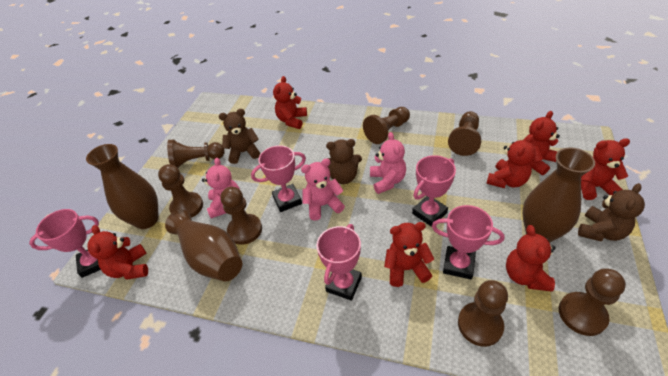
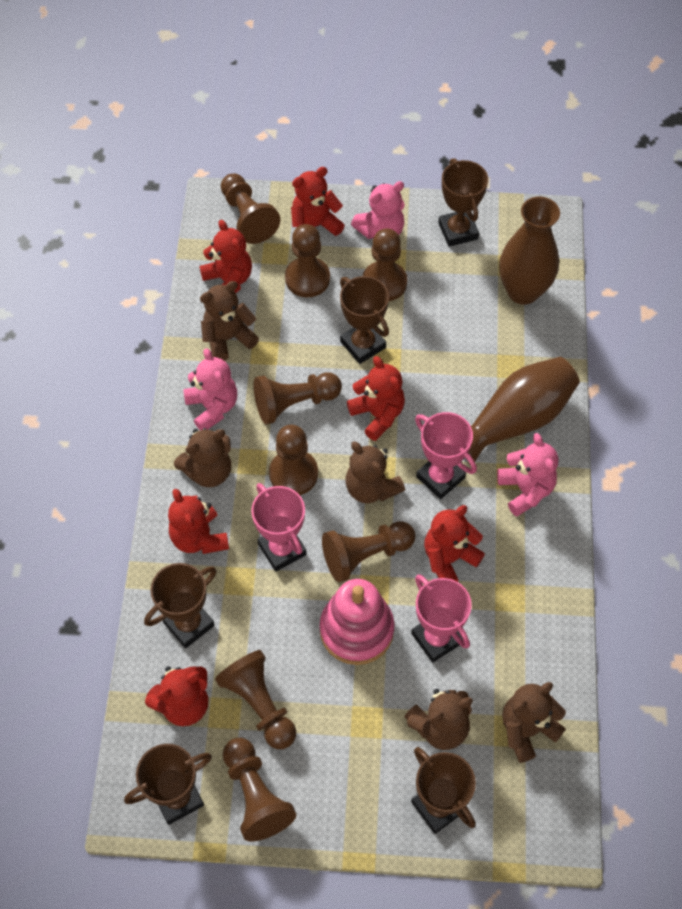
brown pawn: 7 -> 8
brown teddy bear: 3 -> 5
brown trophy: 0 -> 5
brown vase: 3 -> 2
pink stacking toy: 0 -> 1
pink trophy: 5 -> 3
red teddy bear: 7 -> 6

